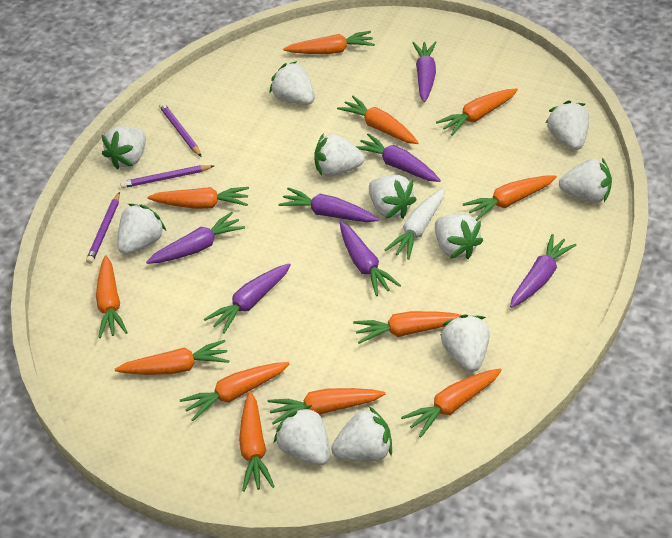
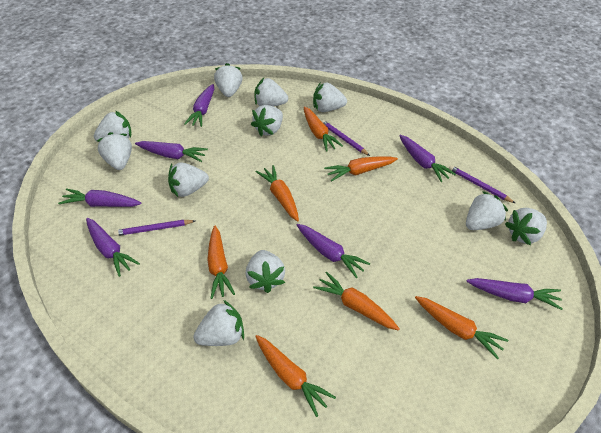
orange carrot: 12 -> 7
white carrot: 1 -> 0

